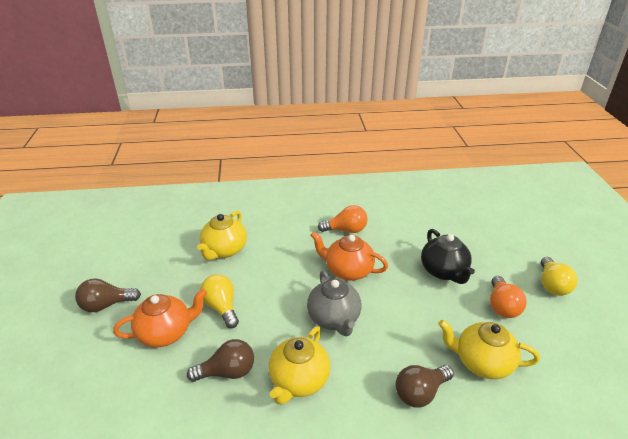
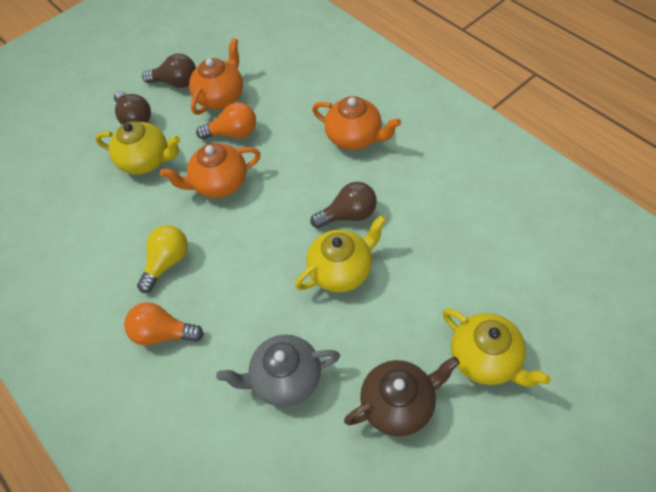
black teapot: 1 -> 0
brown teapot: 0 -> 1
orange teapot: 2 -> 3
yellow light bulb: 2 -> 1

